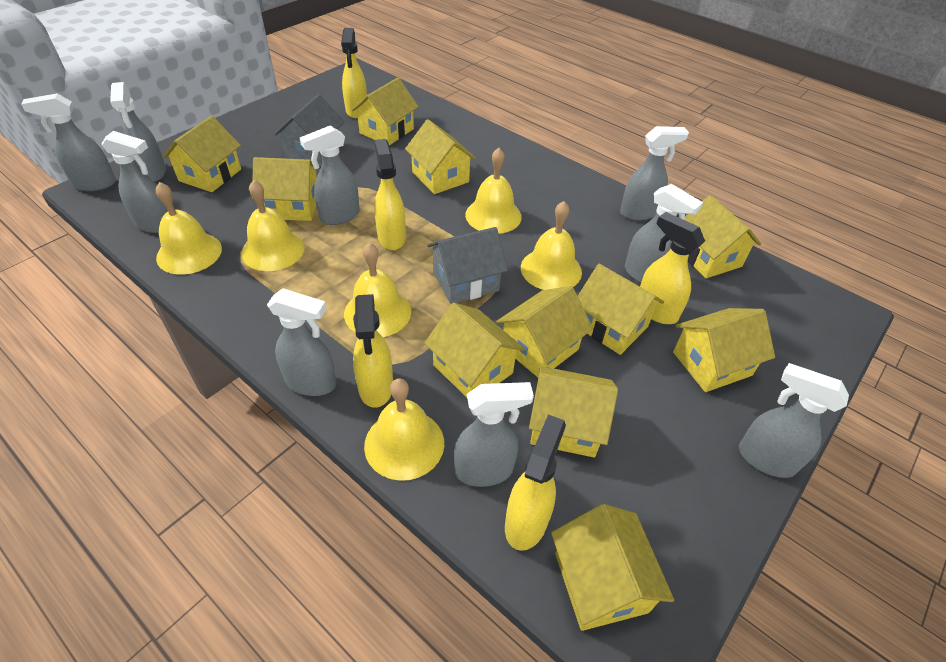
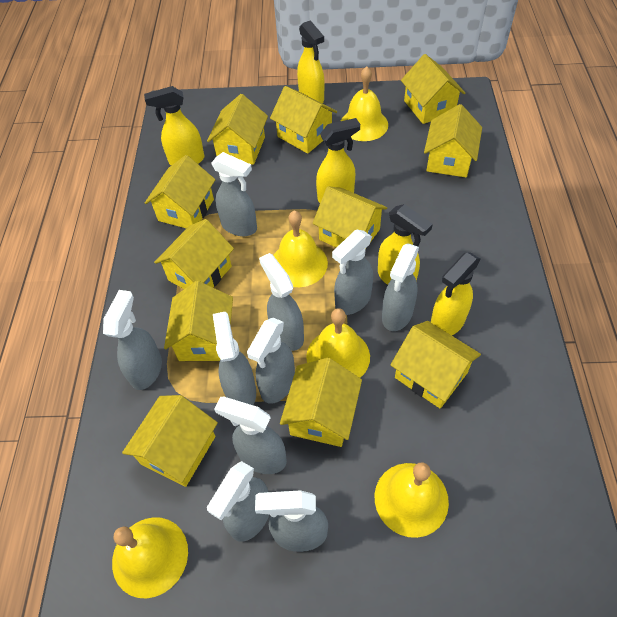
grey house: 2 -> 0
grey spray bottle: 9 -> 10
yellow bell: 6 -> 5

